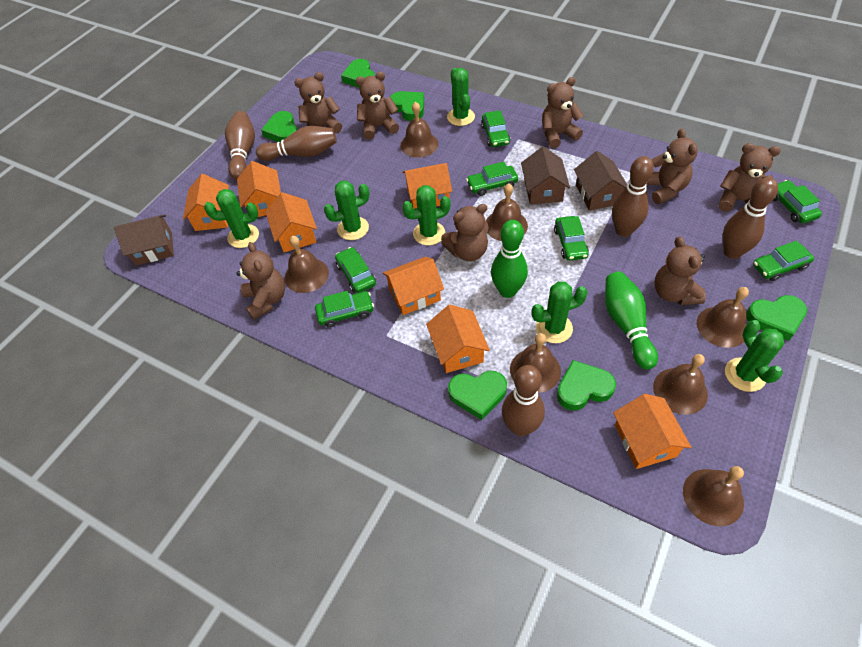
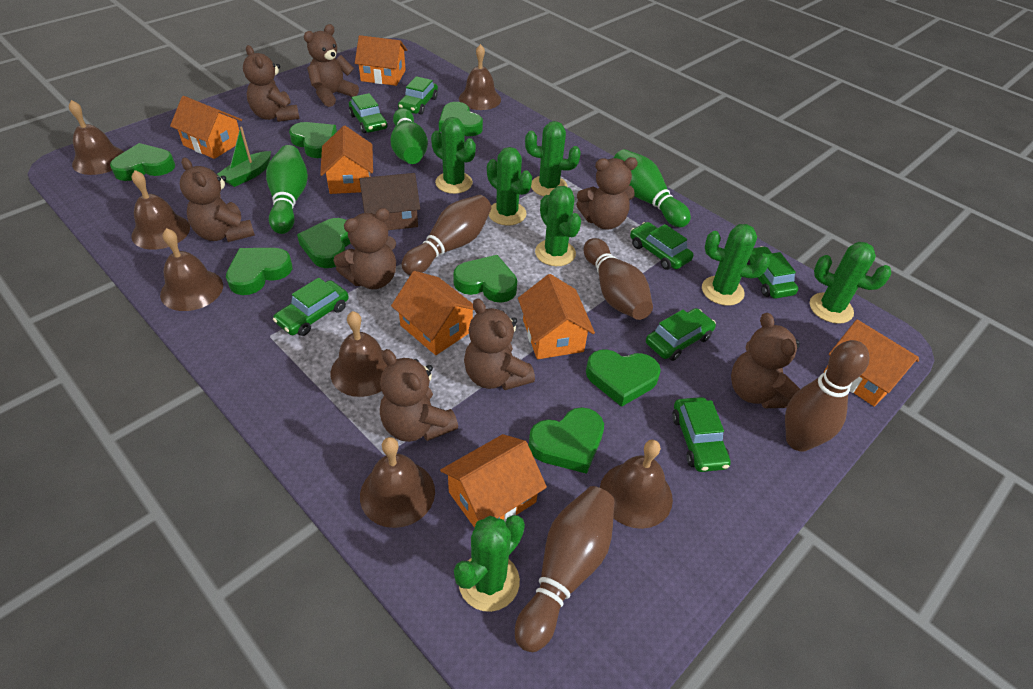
brown bowling pin: 5 -> 4
brown house: 3 -> 1
green boat: 0 -> 1
green bowling pin: 2 -> 3
green cactus: 6 -> 7
green heart: 6 -> 8

